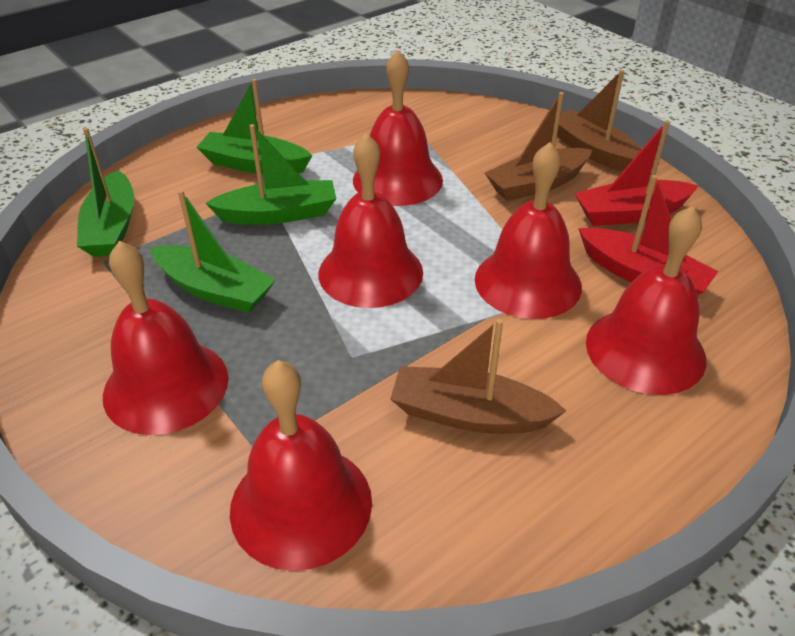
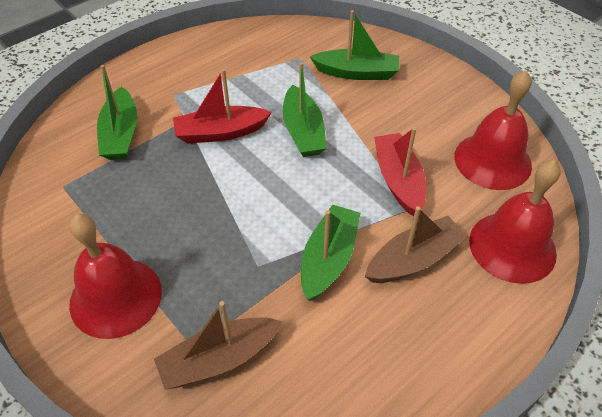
brown boat: 3 -> 2
red bell: 6 -> 3

